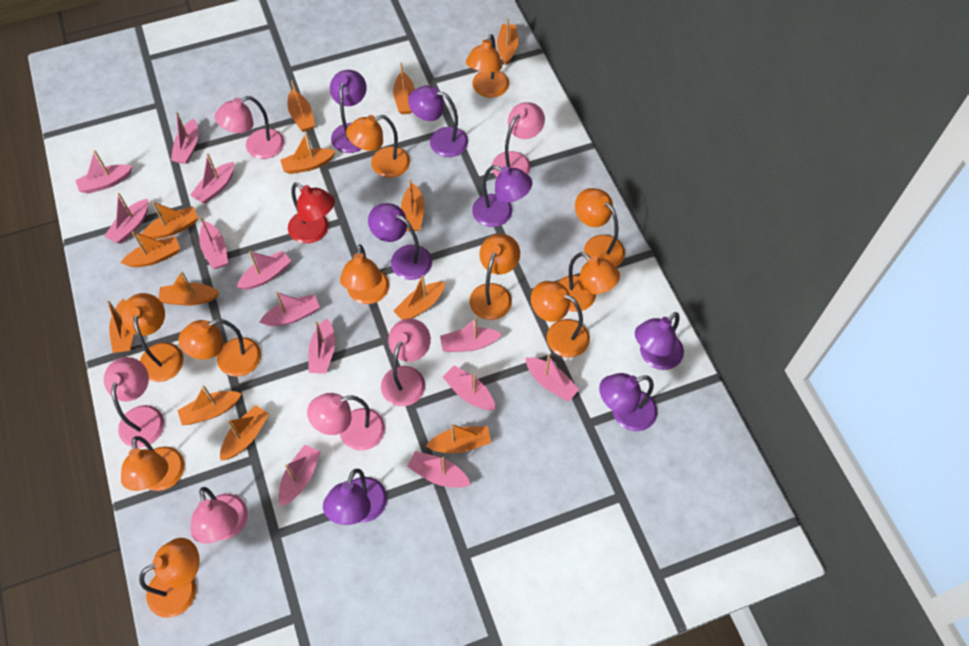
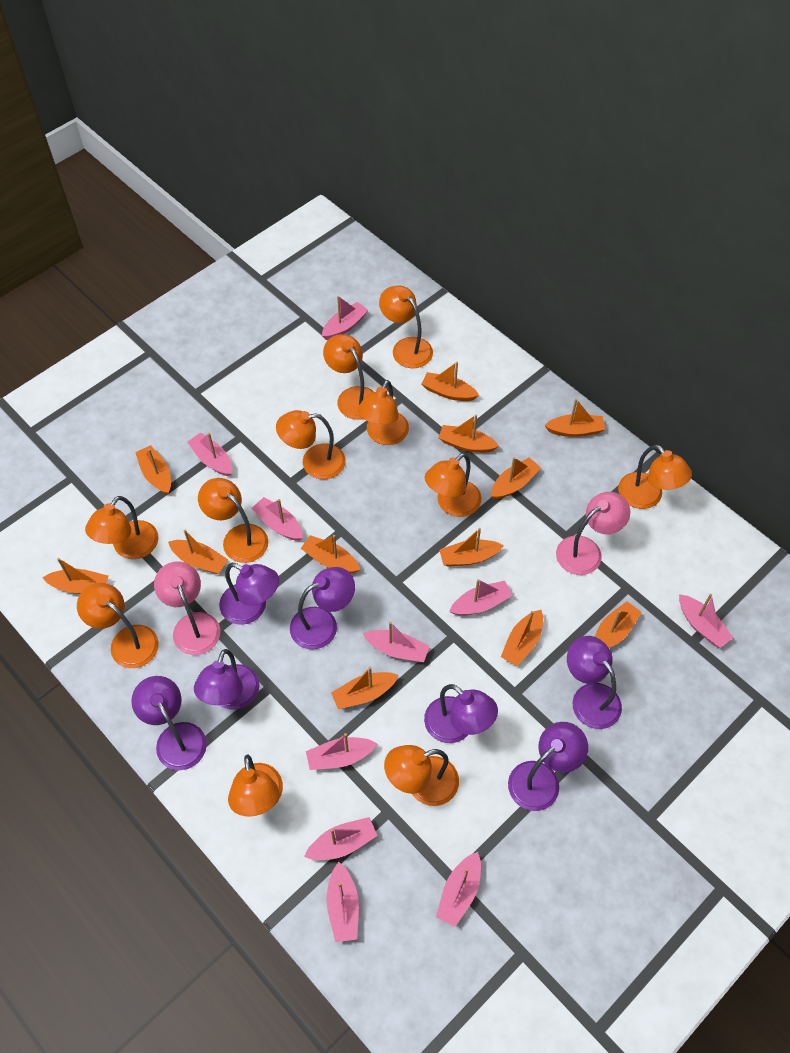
orange boat: 13 -> 12
pink boat: 13 -> 10
pink lamp: 6 -> 2
red lamp: 1 -> 0

